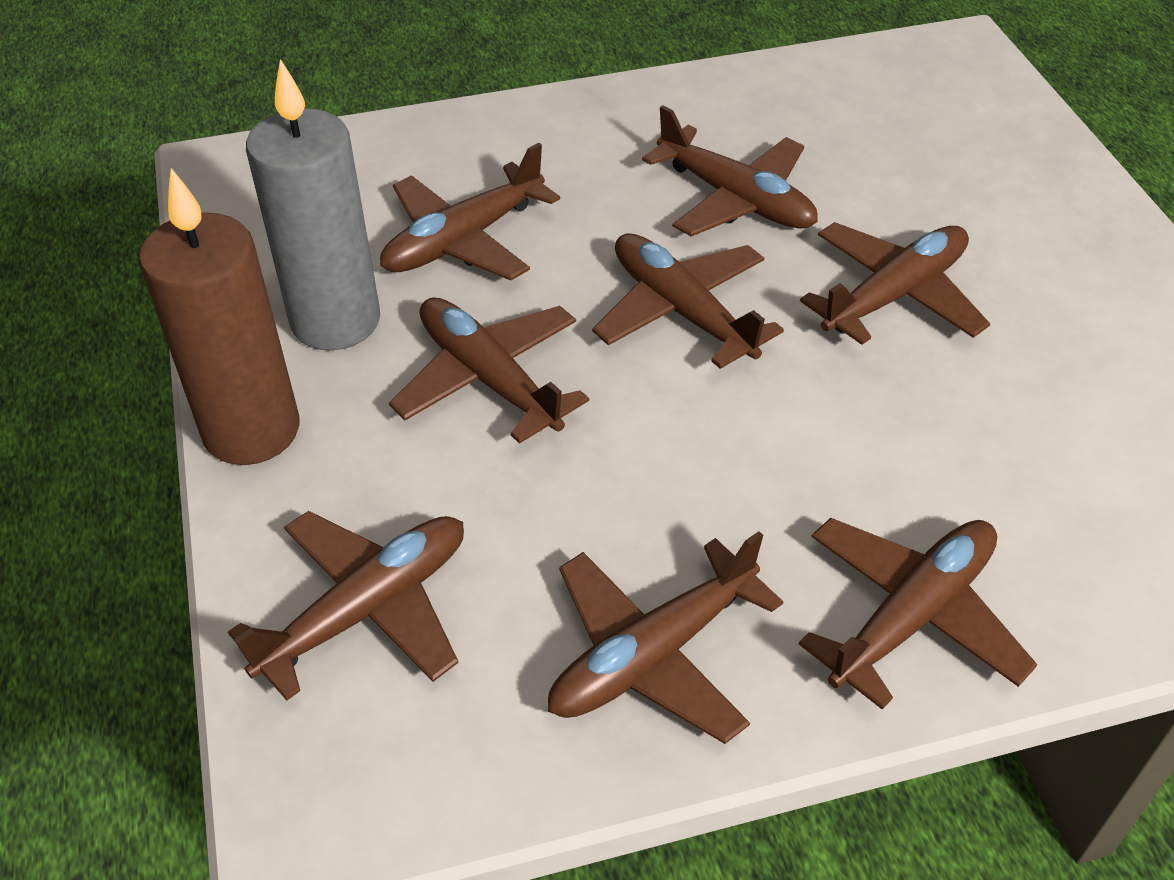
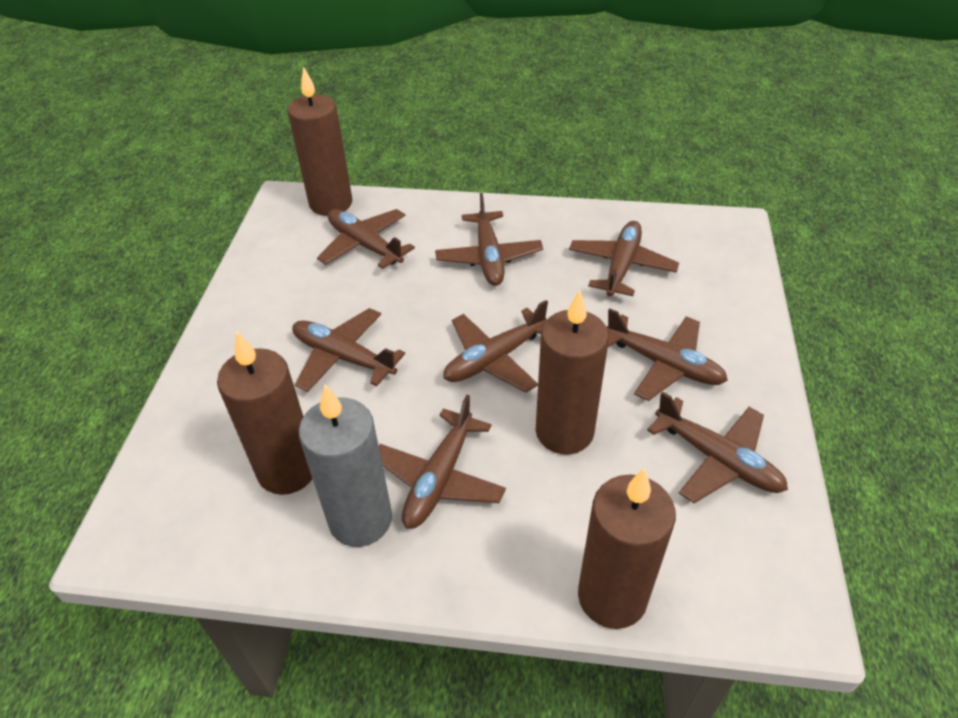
brown candle: 1 -> 4

